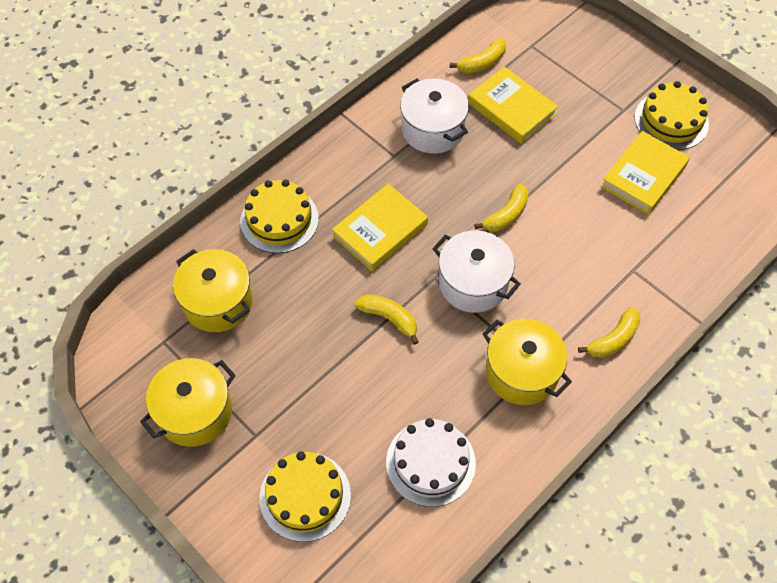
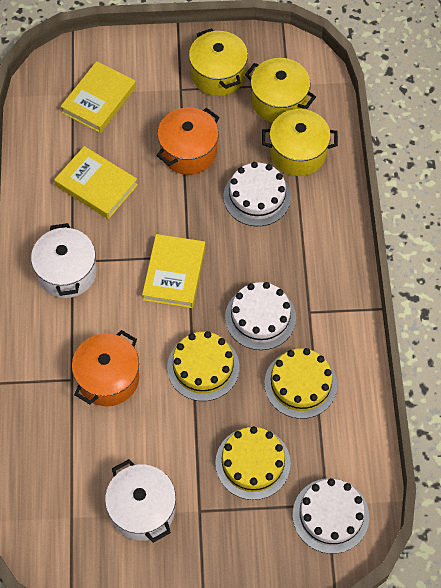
orange pot: 0 -> 2
white cake: 1 -> 3
yellow banana: 4 -> 0

